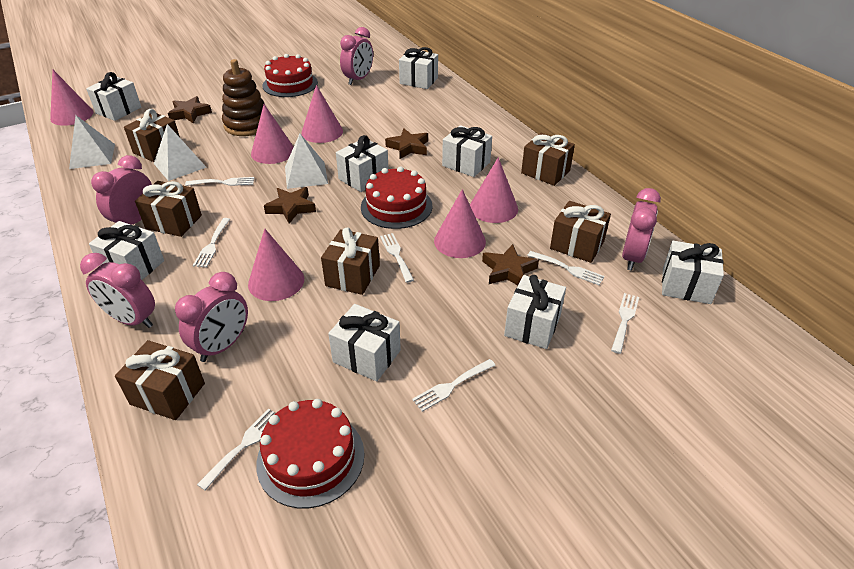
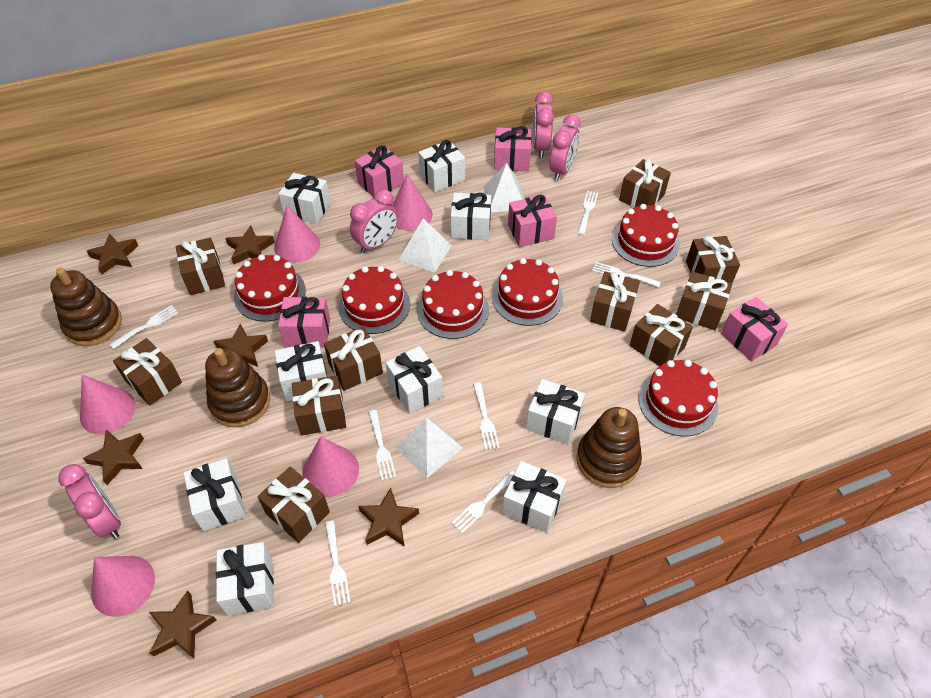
brown gift: 6 -> 10
brown stacking toy: 1 -> 3
brown star: 4 -> 6
pink clock: 5 -> 4
pink cone: 6 -> 5
pink gift: 0 -> 5
red cake: 3 -> 6
white gift: 8 -> 9

